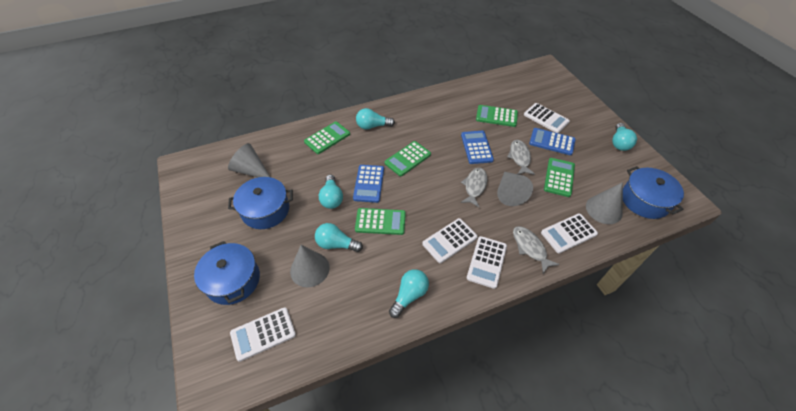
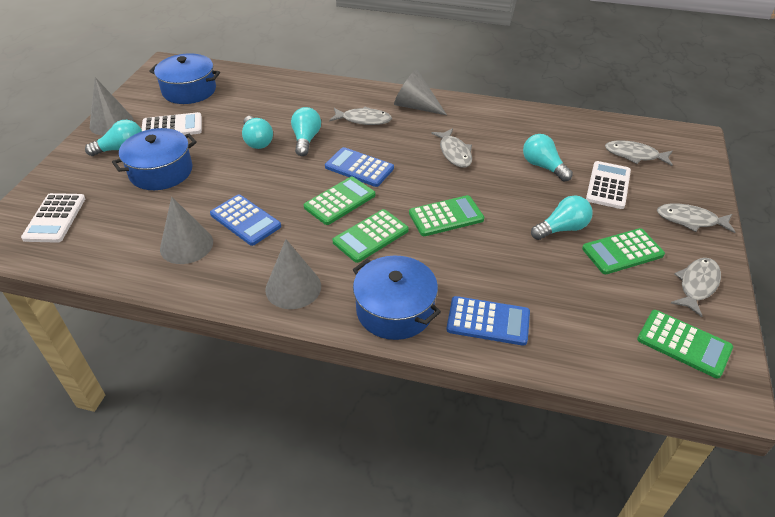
grey fish: 3 -> 5
white calculator: 5 -> 3

